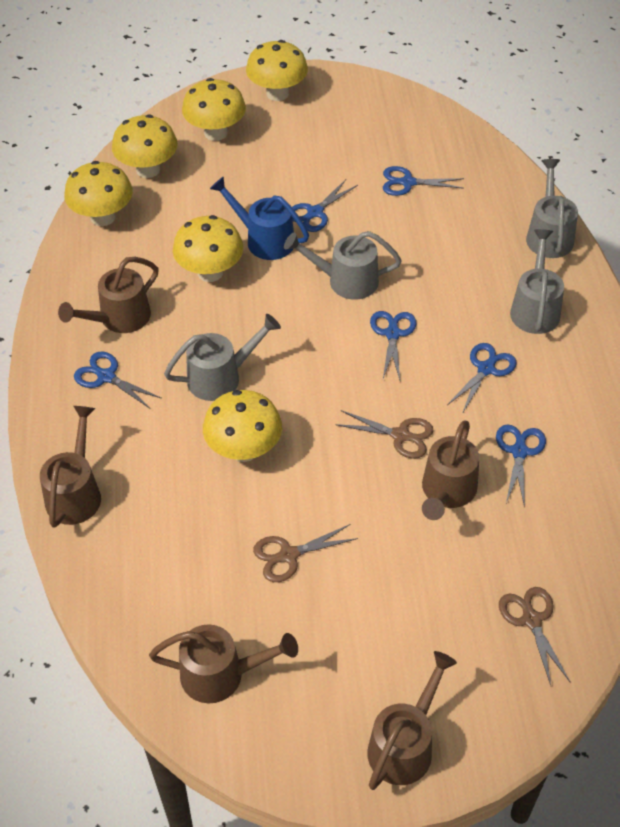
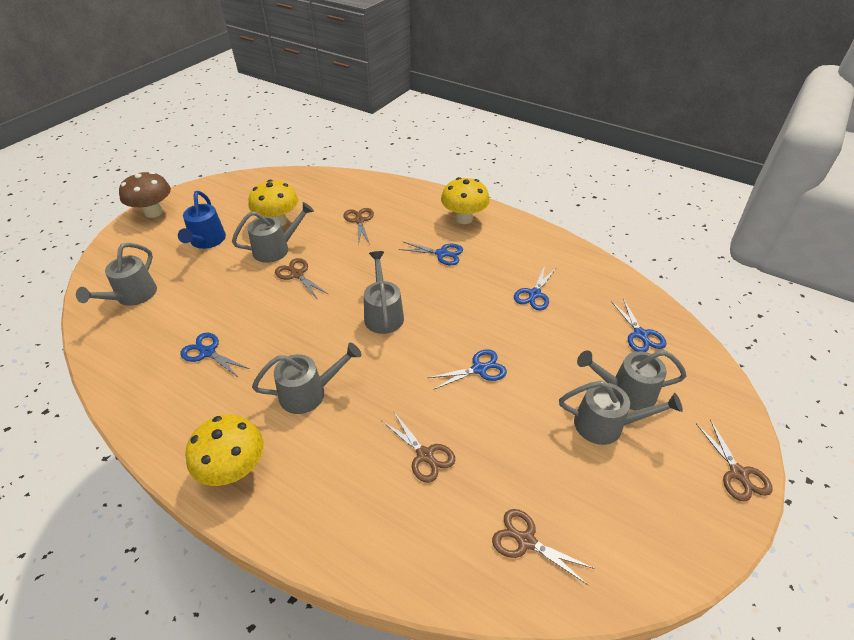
blue scissors: 6 -> 5
brown mushroom: 0 -> 1
brown scissors: 3 -> 5
brown watering can: 5 -> 0
grey watering can: 4 -> 6
yellow mushroom: 6 -> 3

